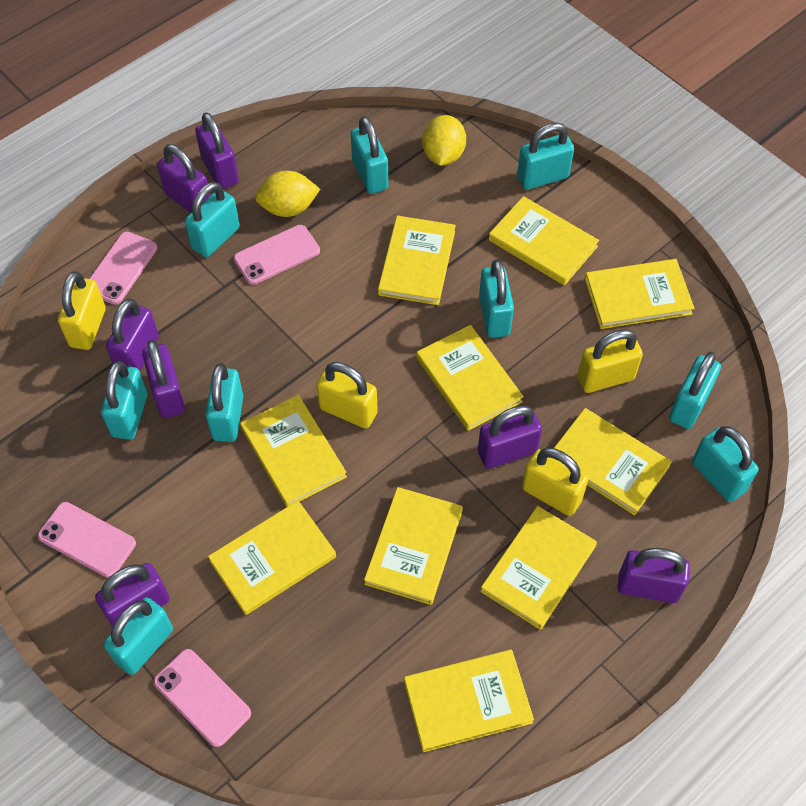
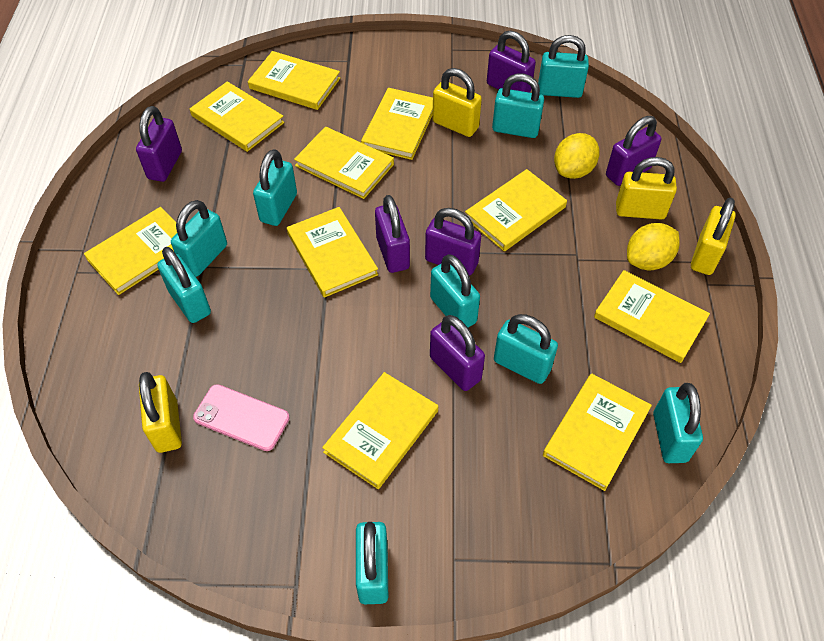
pink phone: 4 -> 1
purple padlock: 7 -> 6

